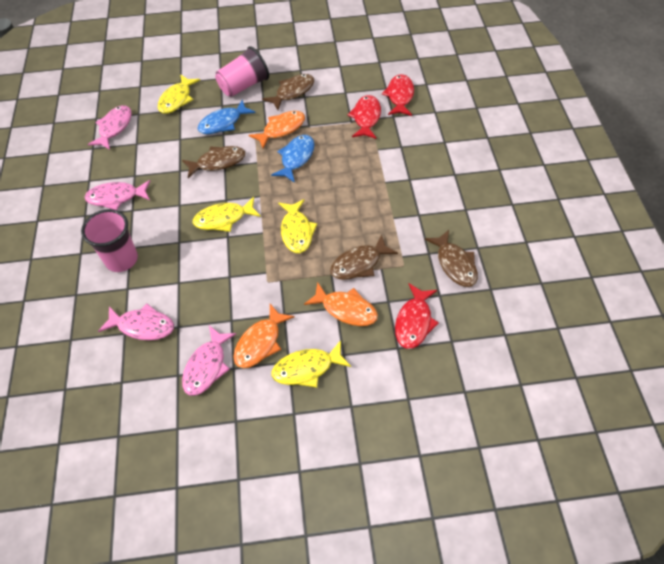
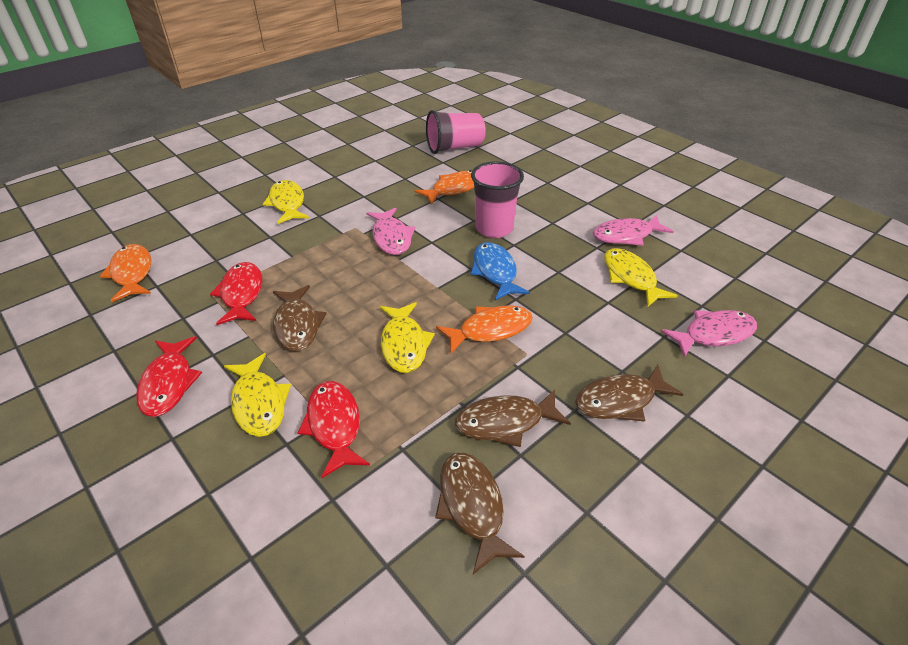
blue fish: 2 -> 1
pink fish: 4 -> 3

